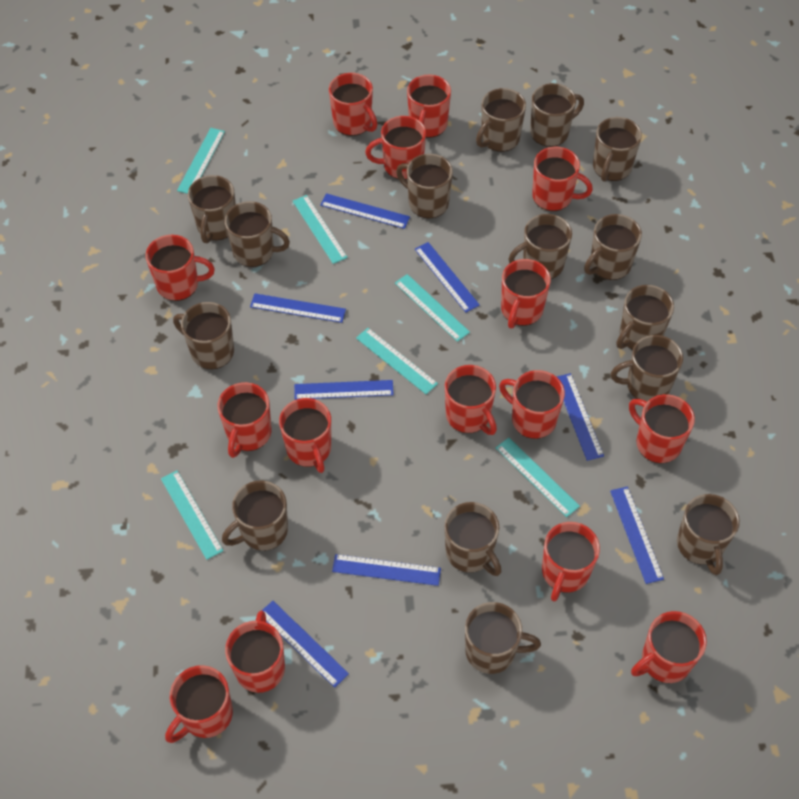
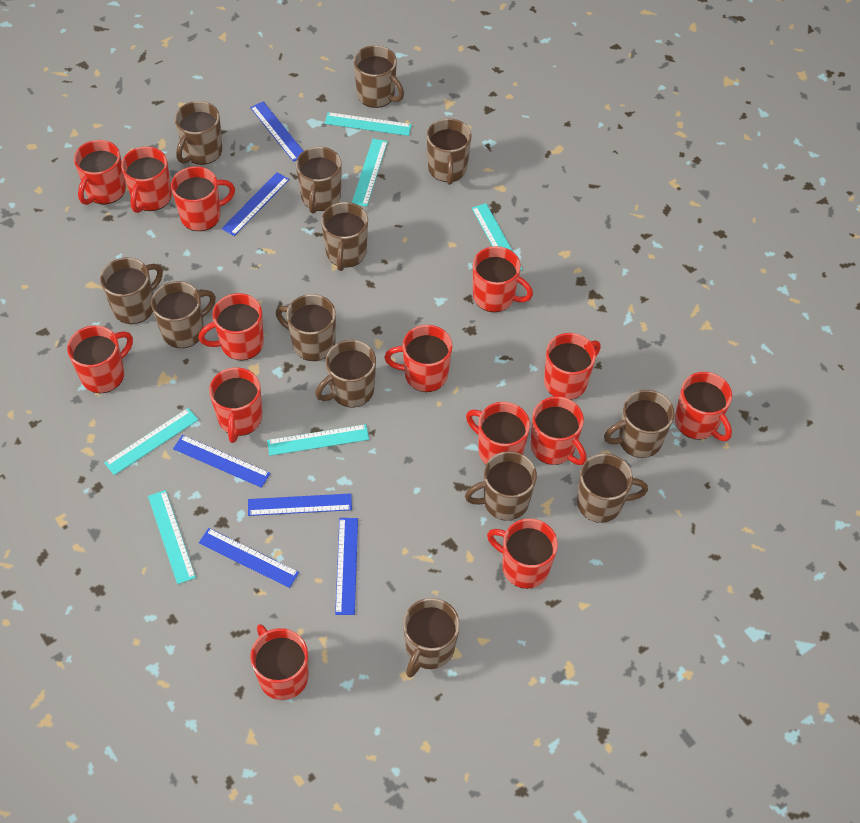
blue ruler: 8 -> 6
brown mug: 15 -> 13
red mug: 15 -> 14

